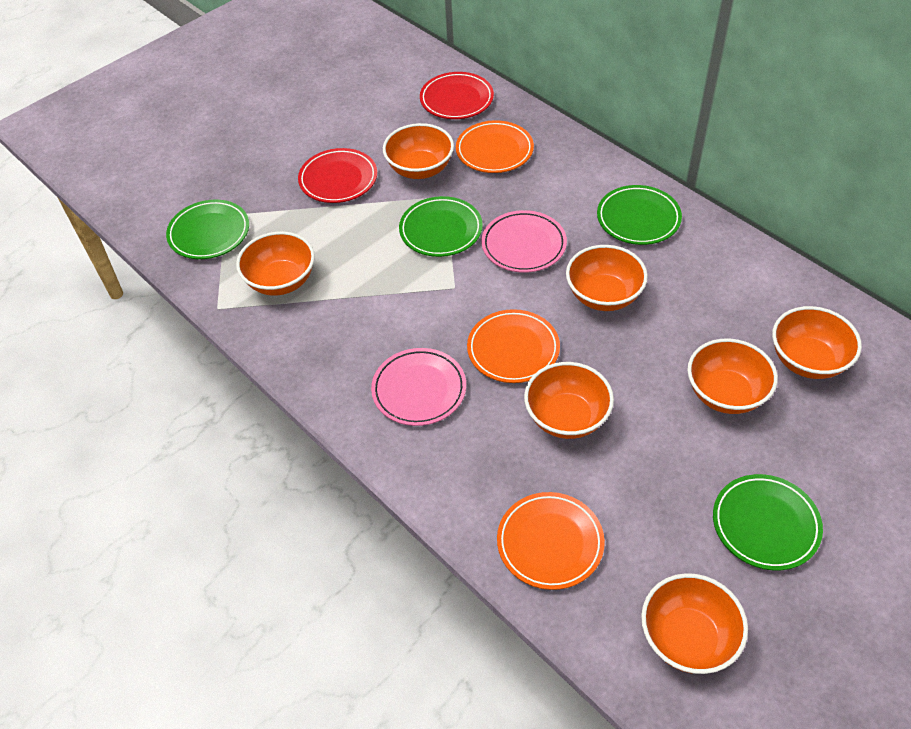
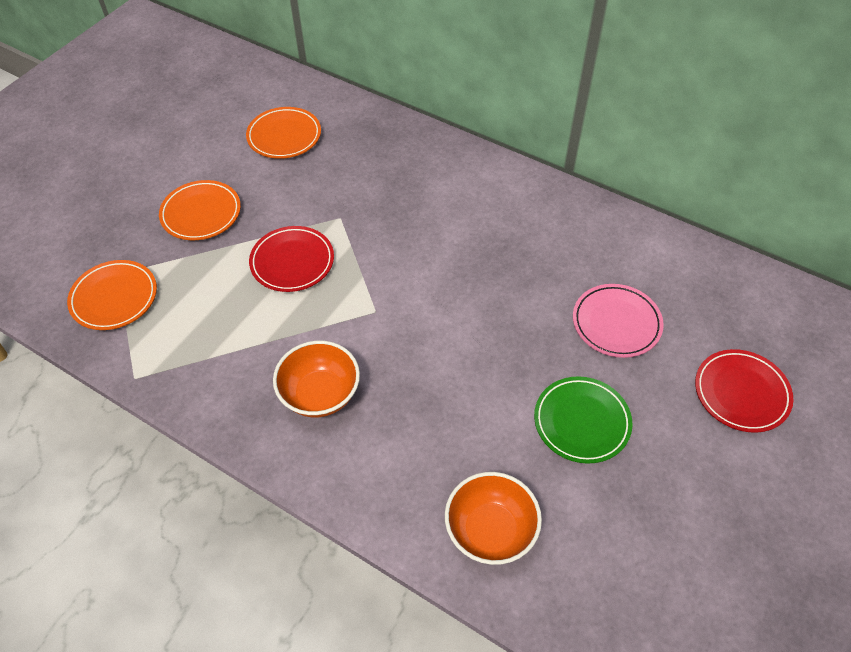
green plate: 4 -> 1
orange bowl: 7 -> 2
pink plate: 2 -> 1

